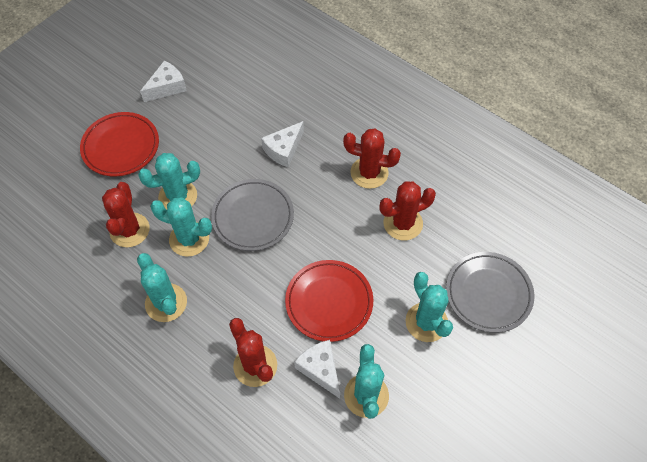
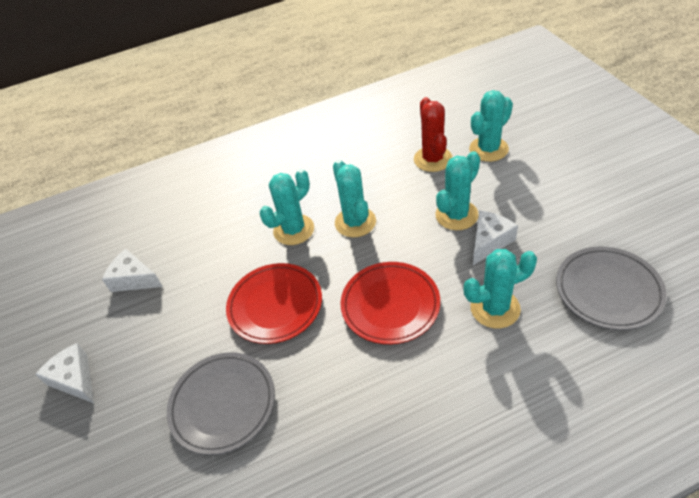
red cactus: 4 -> 1

